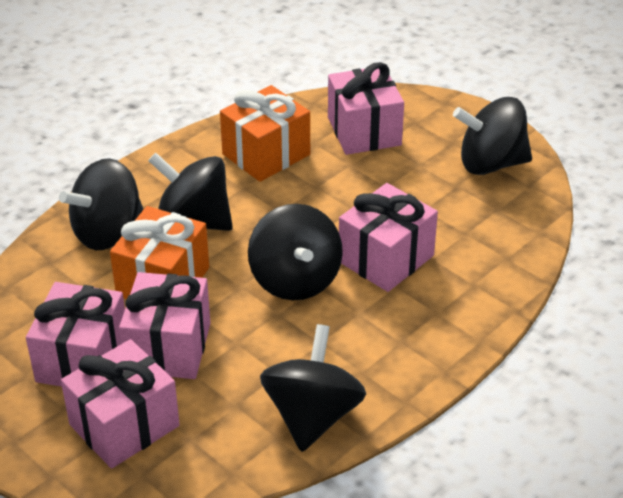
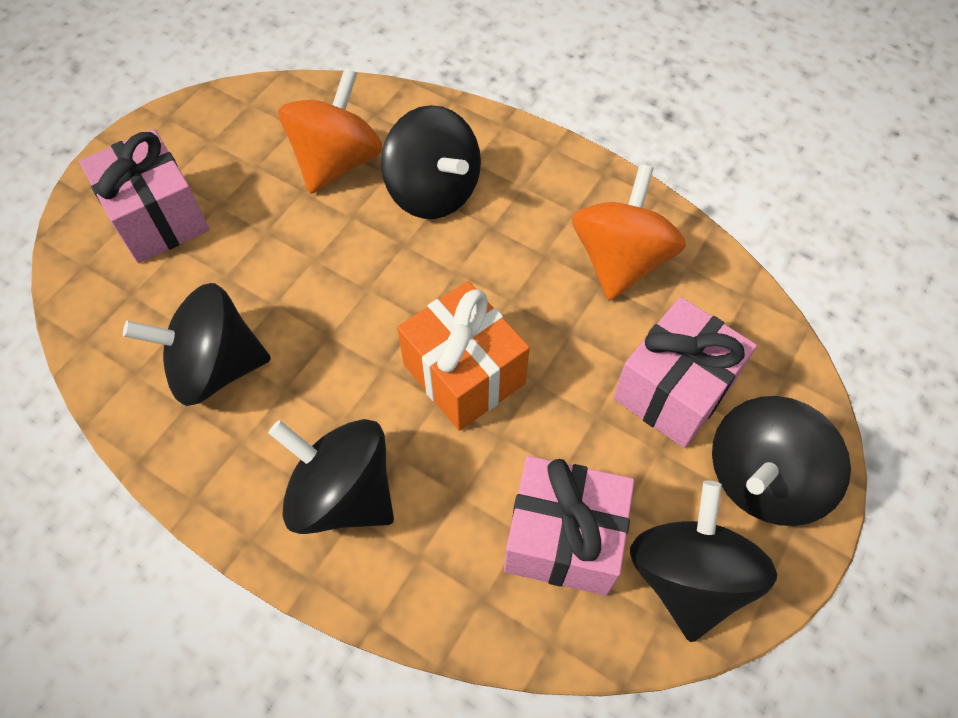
orange gift: 2 -> 1
orange spinning top: 0 -> 2
pink gift: 5 -> 3

